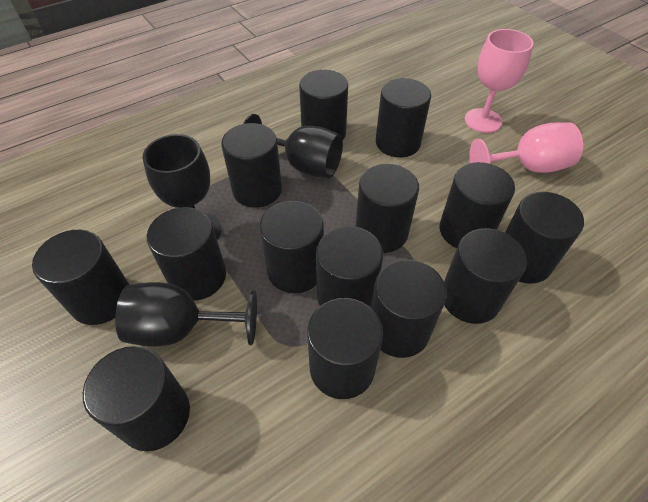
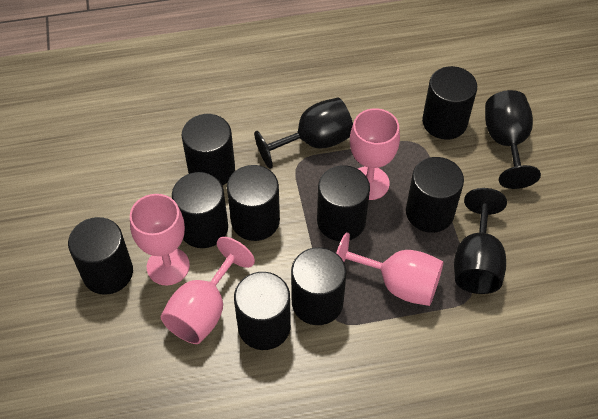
black cylinder: 14 -> 9
pink goblet: 2 -> 4

